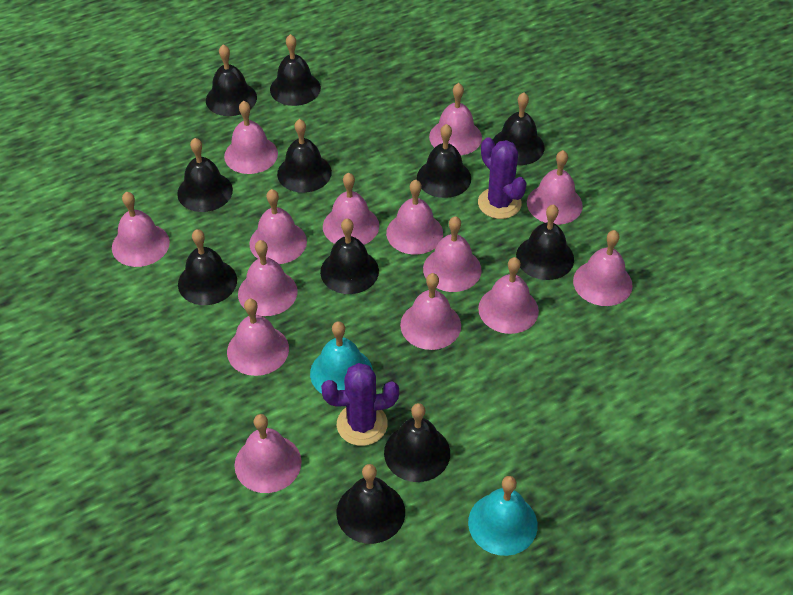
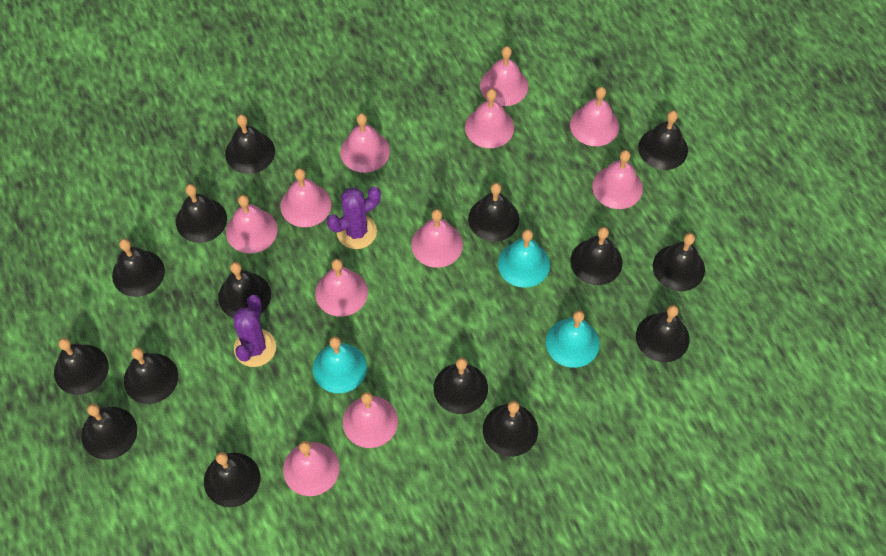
black bell: 11 -> 15
pink bell: 14 -> 11
turquoise bell: 2 -> 3

